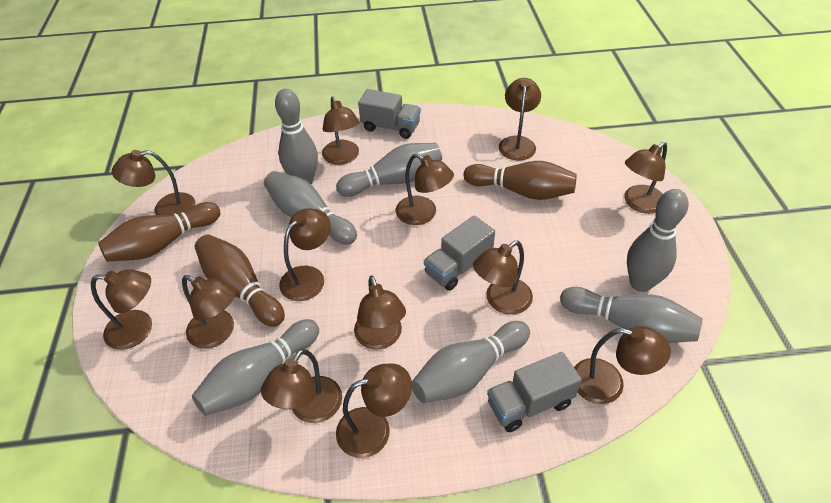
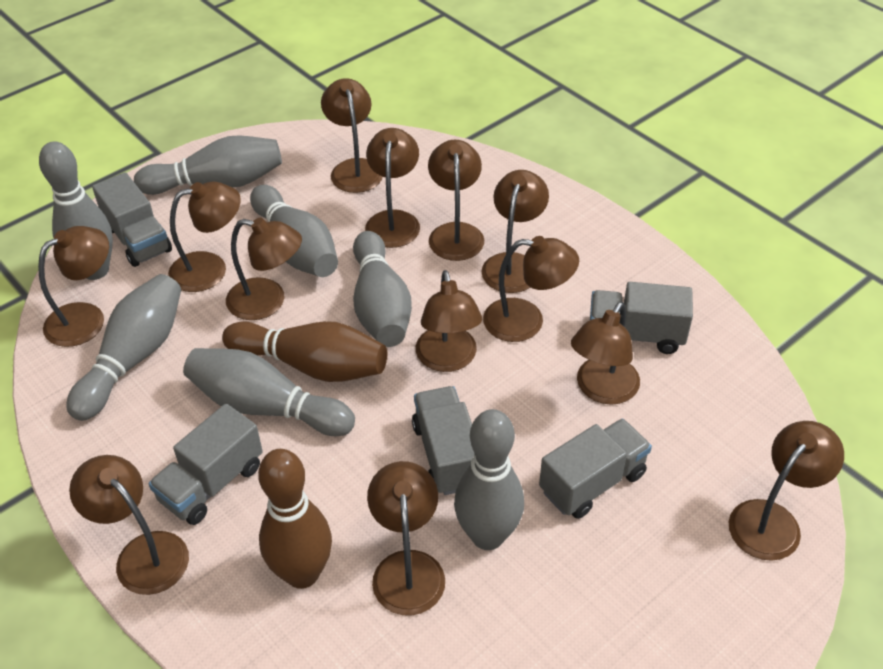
brown bowling pin: 3 -> 2
grey truck: 3 -> 5

